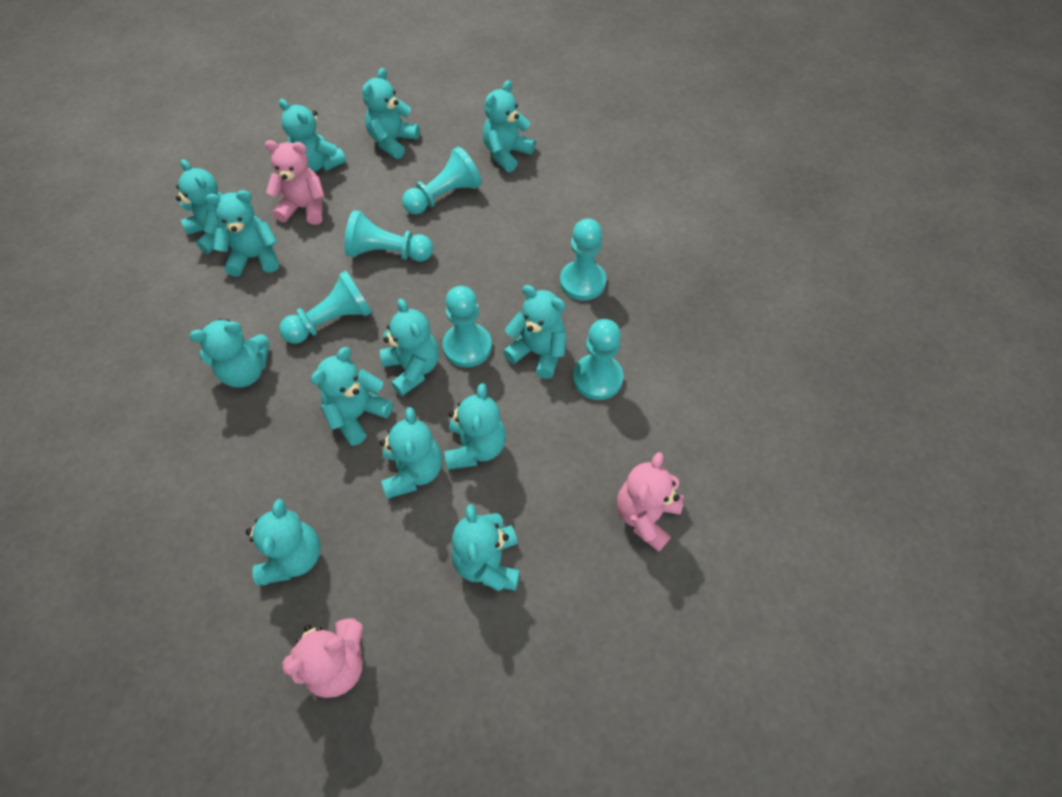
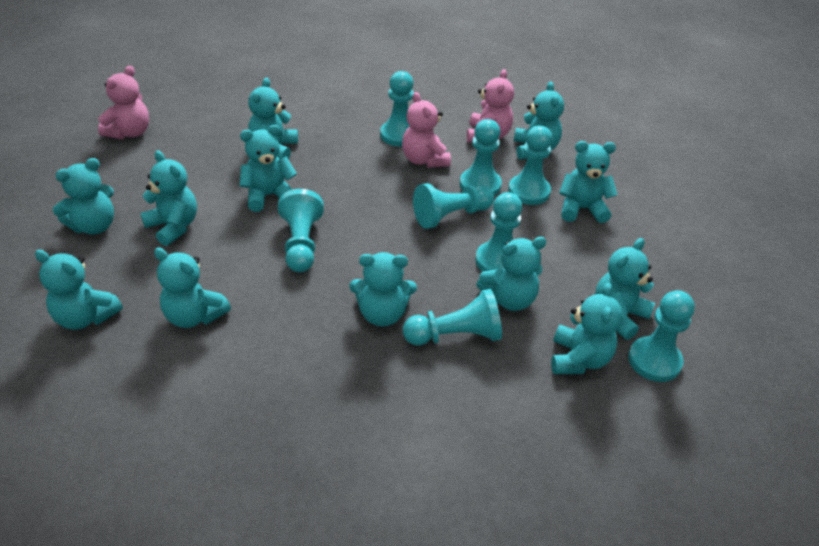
turquoise pawn: 6 -> 8
turquoise teddy bear: 13 -> 12

